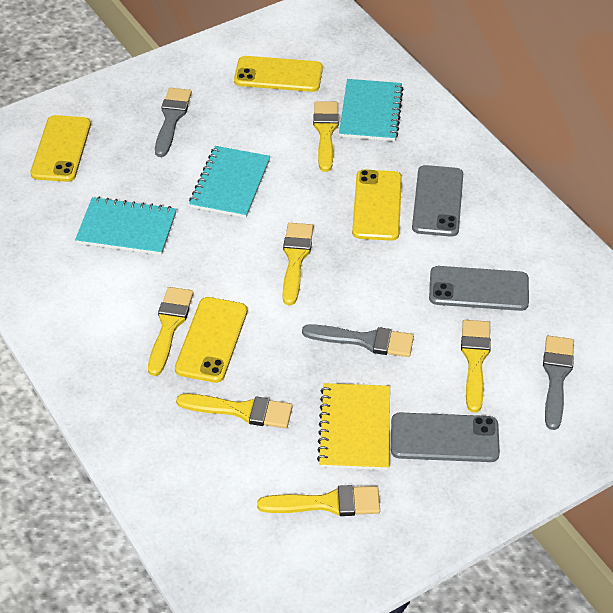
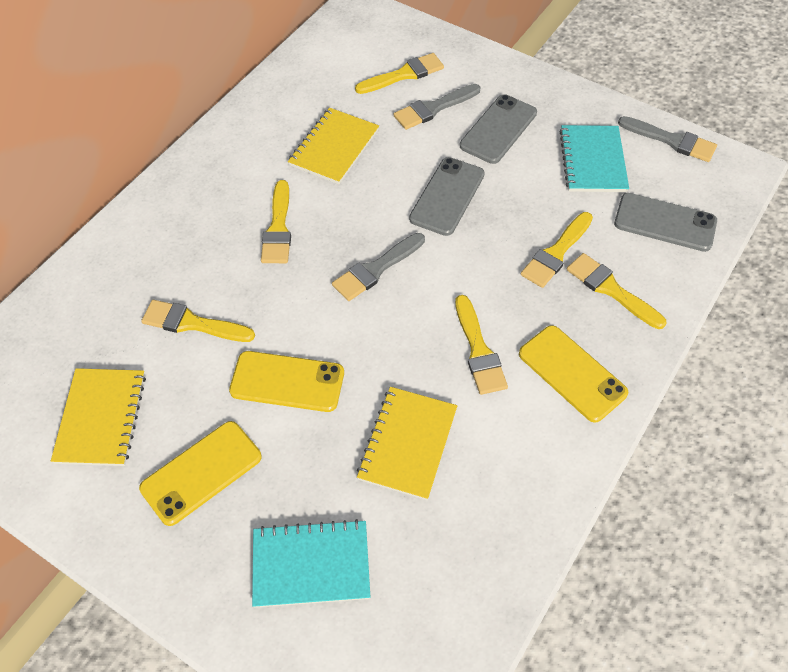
turquoise notebook: 3 -> 2
yellow notebook: 1 -> 3
yellow phone: 4 -> 3

